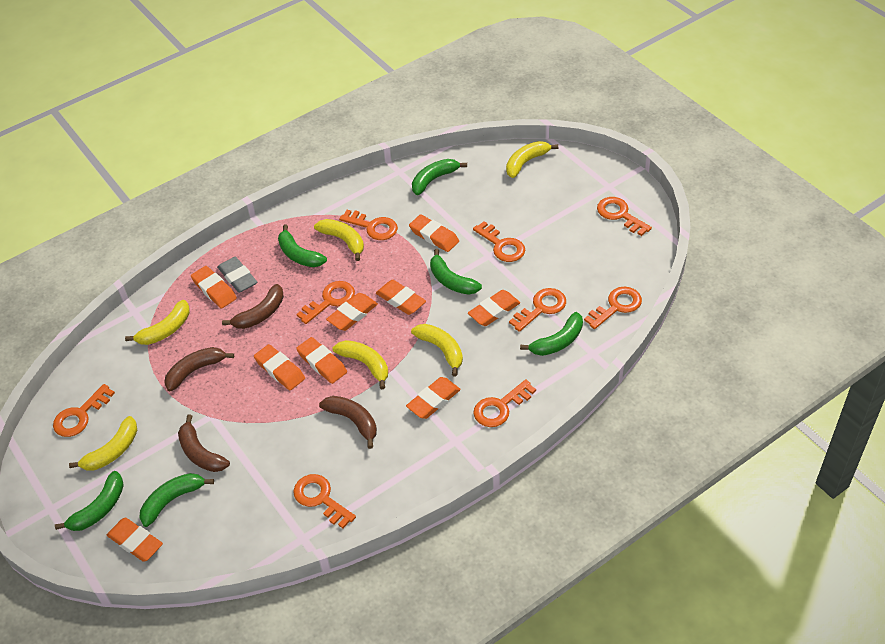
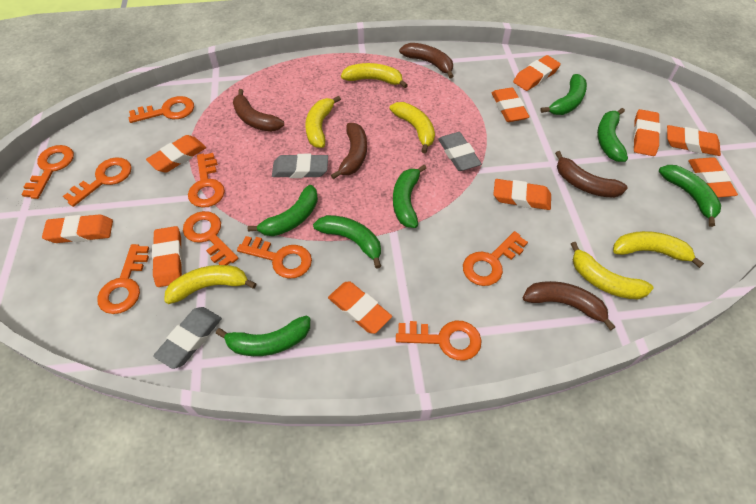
brown banana: 4 -> 5
green banana: 6 -> 7
grey eraser: 1 -> 3
orange eraser: 9 -> 10

